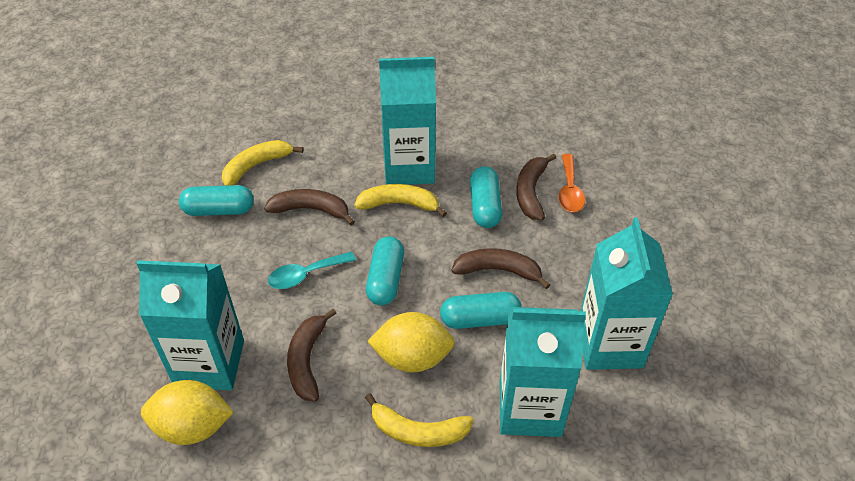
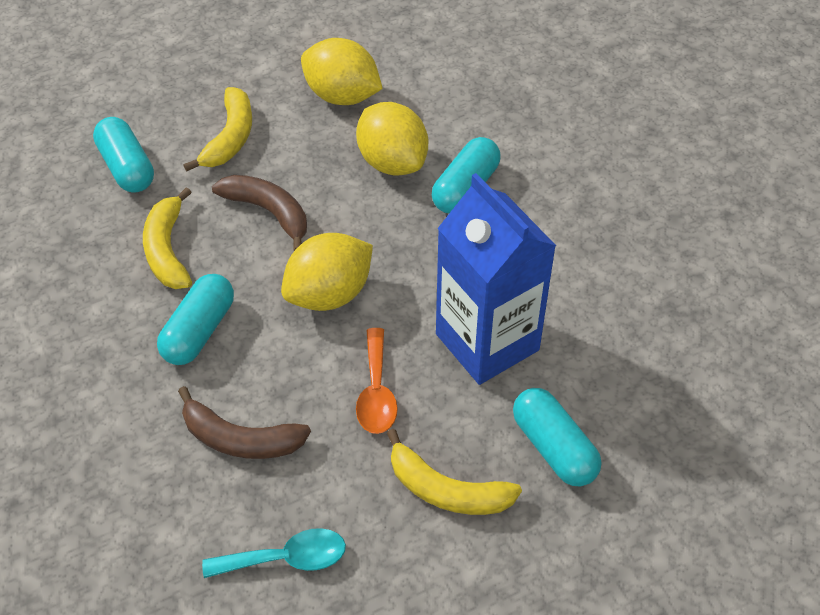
blue carton: 0 -> 1
brown banana: 4 -> 2
turquoise carton: 4 -> 0
yellow lemon: 2 -> 3

